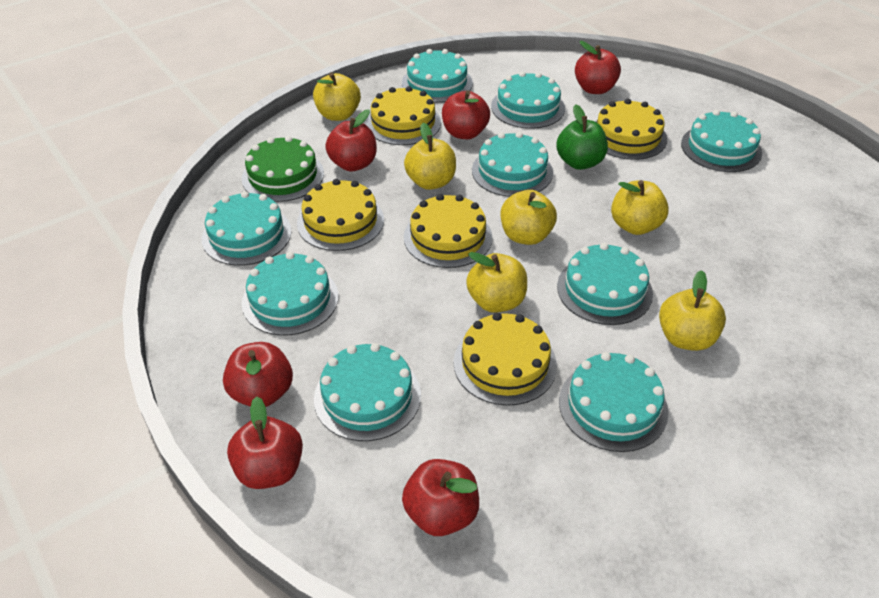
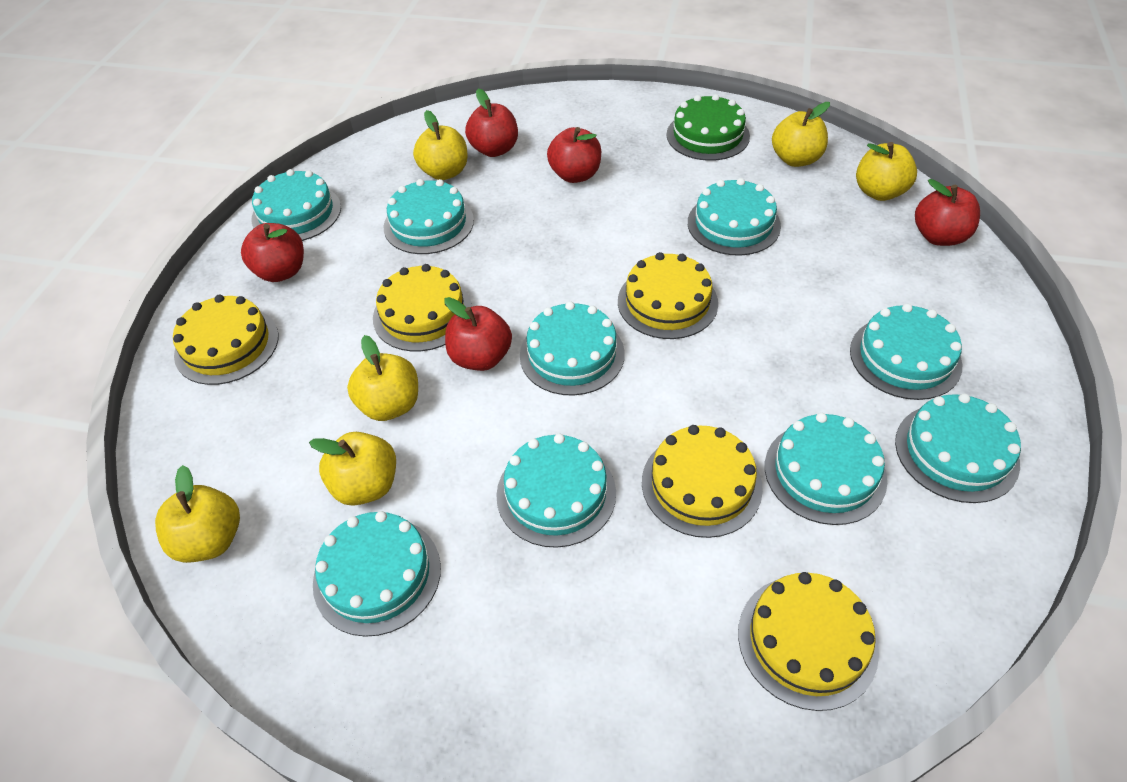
green apple: 1 -> 0
red apple: 6 -> 5

